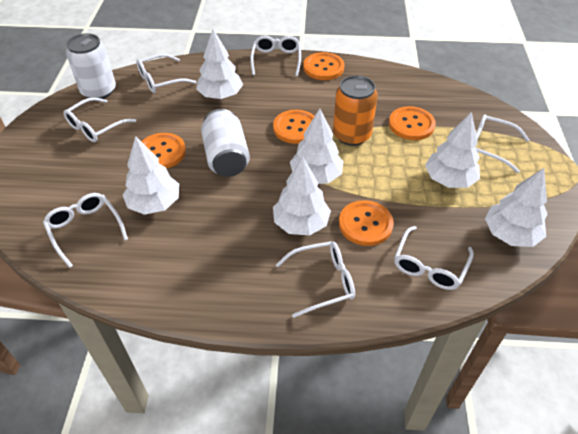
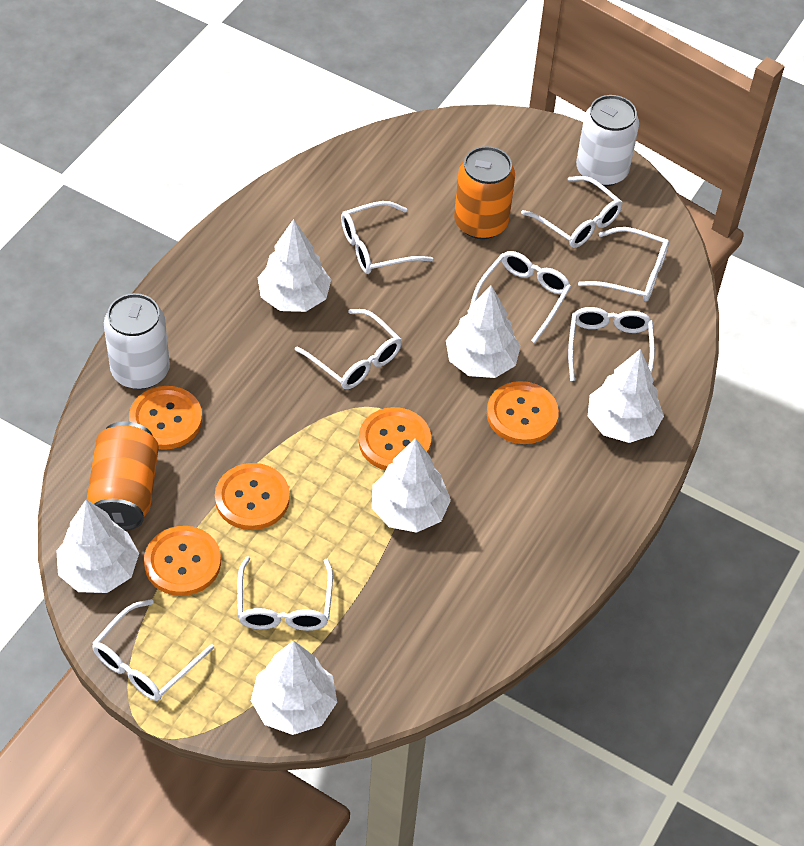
orange can: 1 -> 2
white glasses: 7 -> 8

